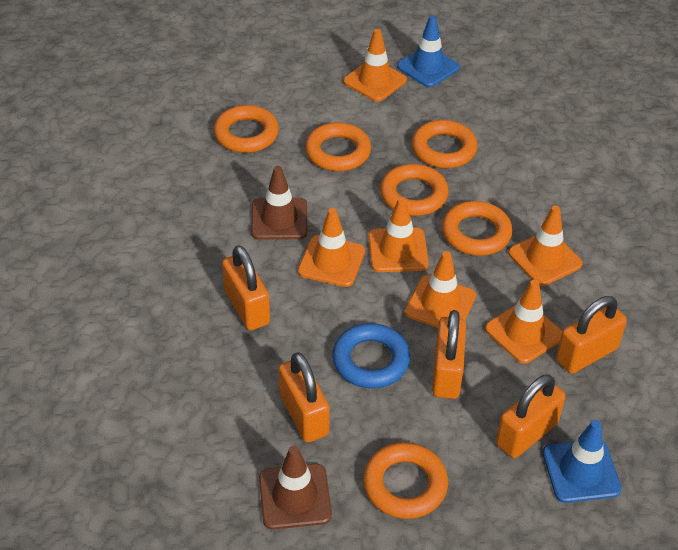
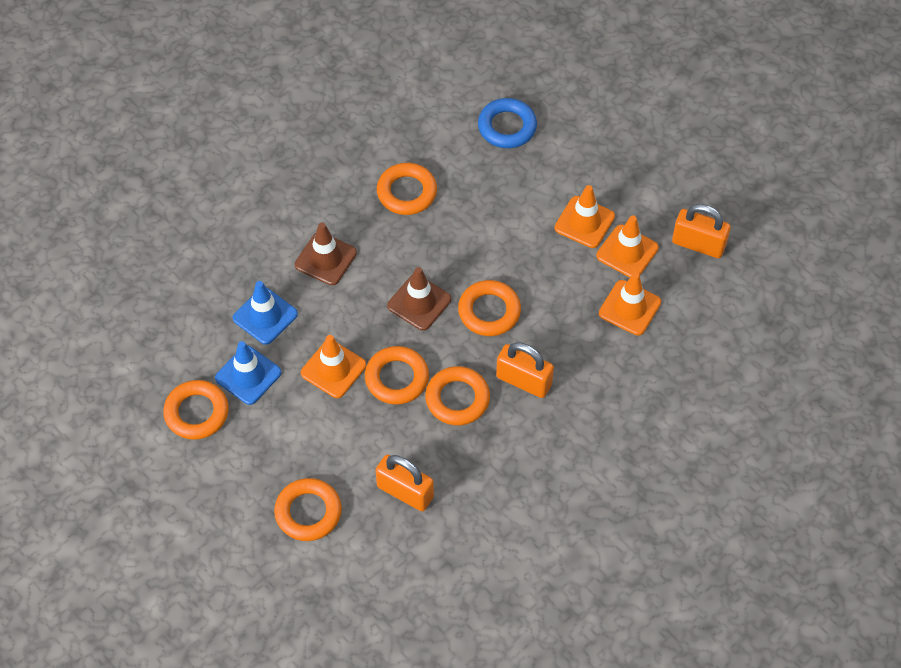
orange padlock: 5 -> 3
orange traffic cone: 6 -> 4

